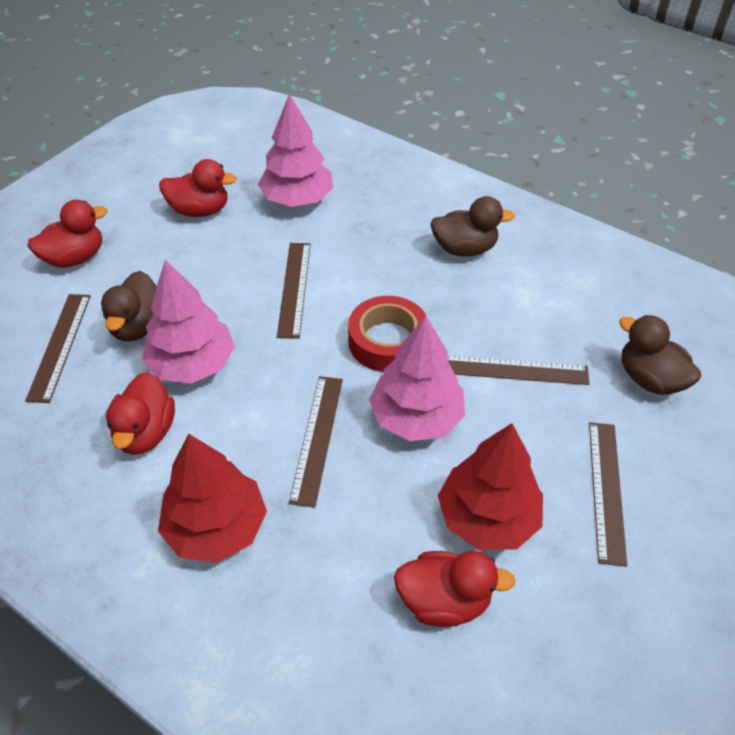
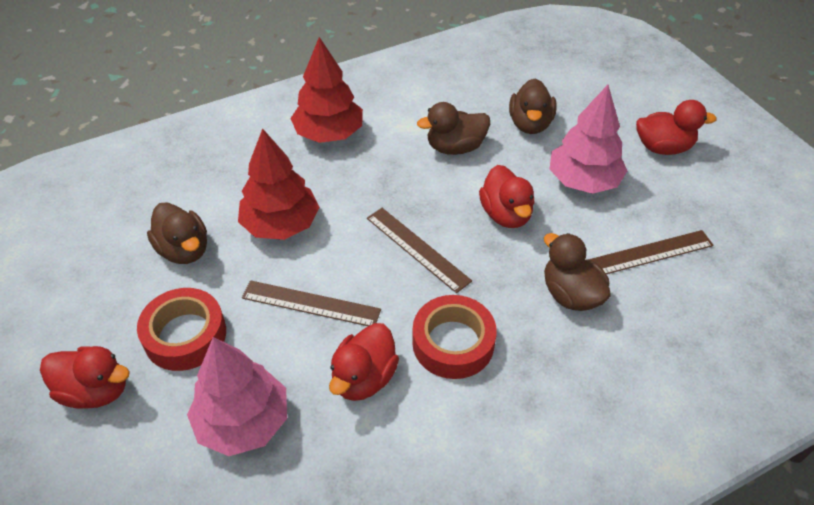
brown duck: 3 -> 4
brown ruler: 5 -> 3
pink tree: 3 -> 2
red tape: 1 -> 2

